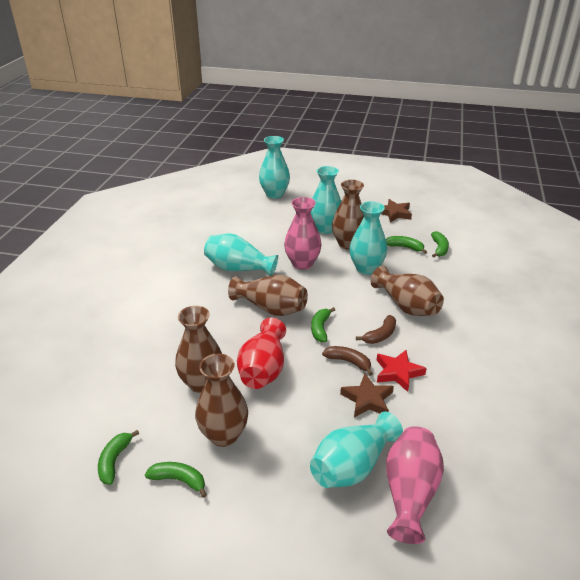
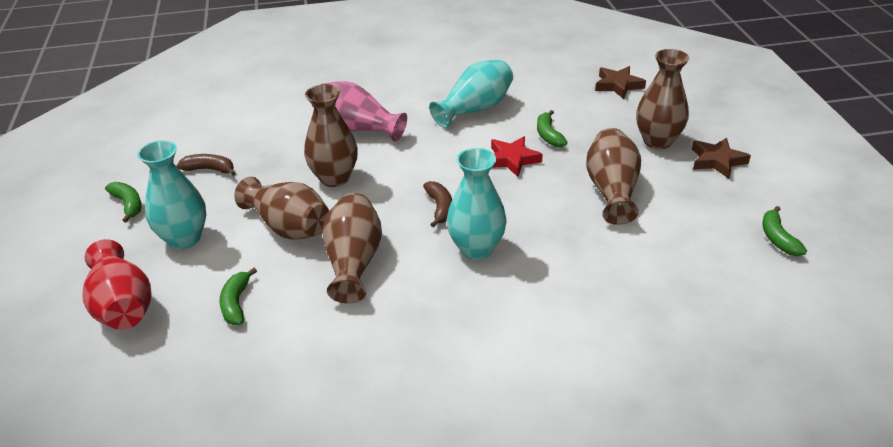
green banana: 5 -> 4
pink vase: 2 -> 1
turquoise vase: 5 -> 3

